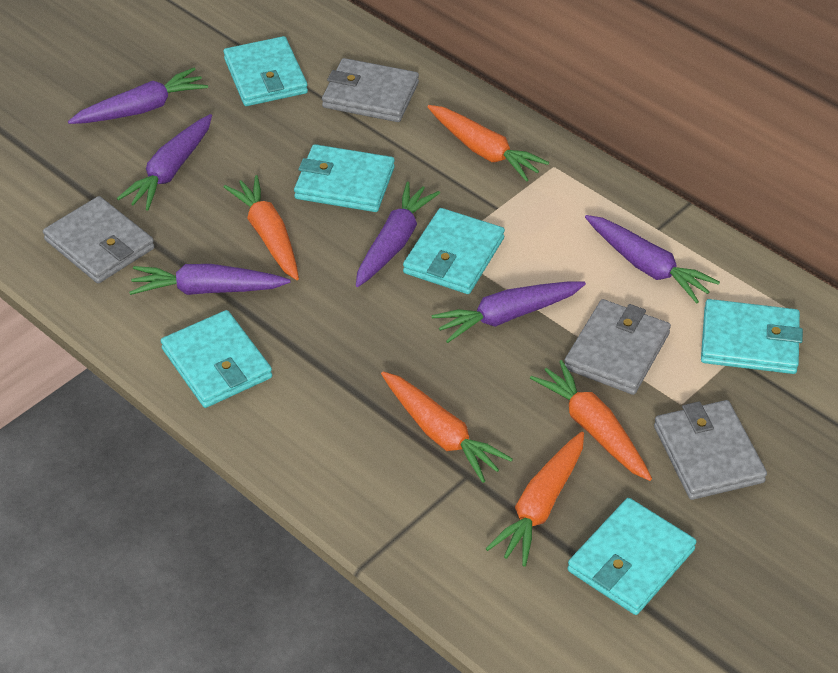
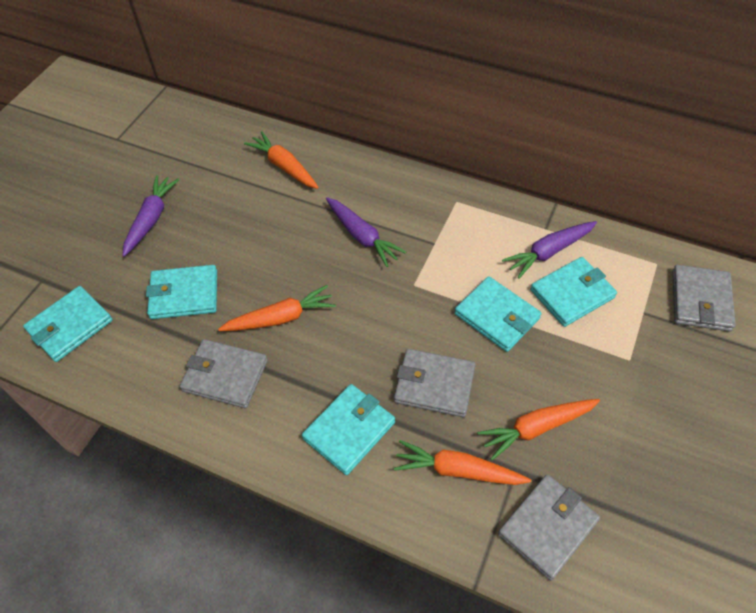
orange carrot: 5 -> 4
purple carrot: 6 -> 3
turquoise wallet: 6 -> 5

